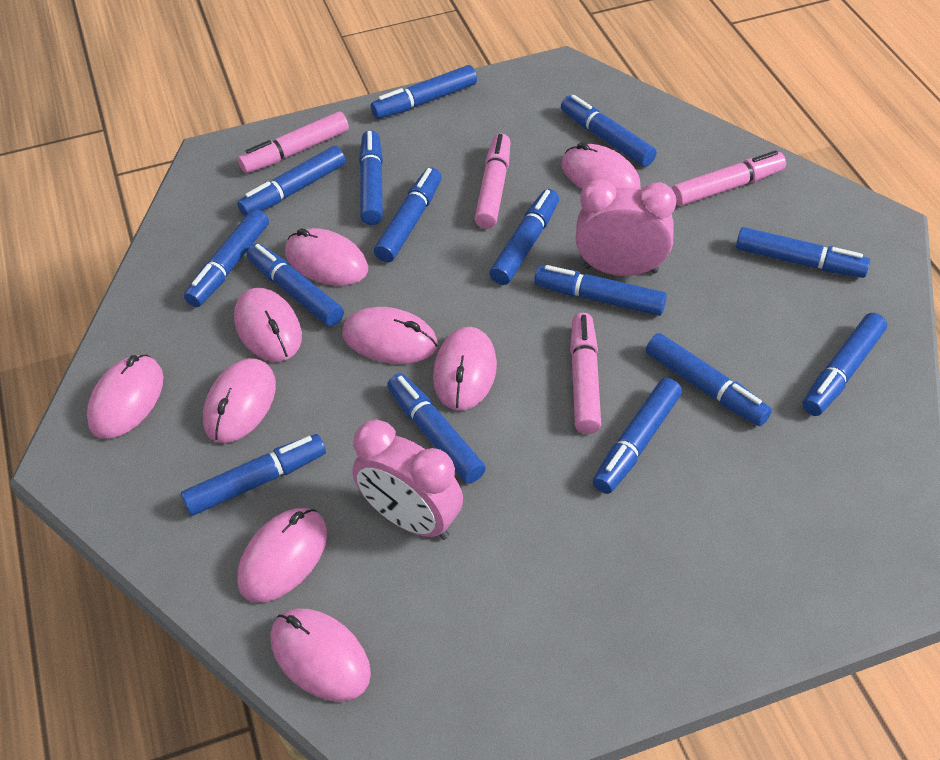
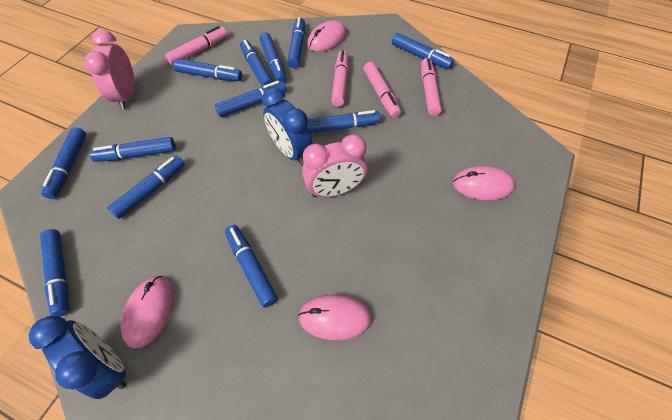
blue clock: 0 -> 2
blue marker: 15 -> 12
pink mouse: 9 -> 4

